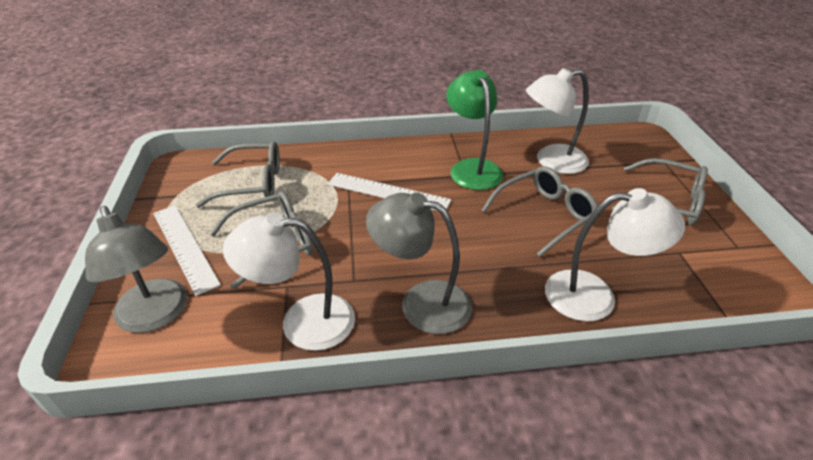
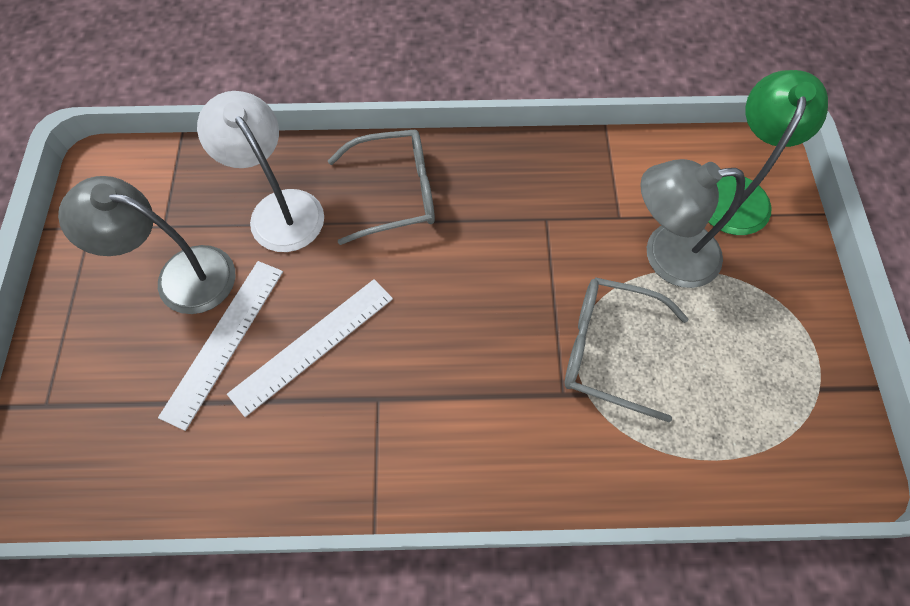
grey glasses: 4 -> 2
white lamp: 3 -> 1

